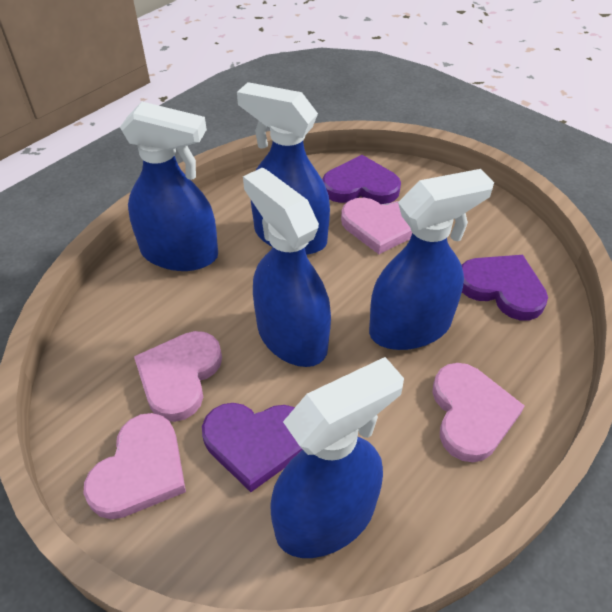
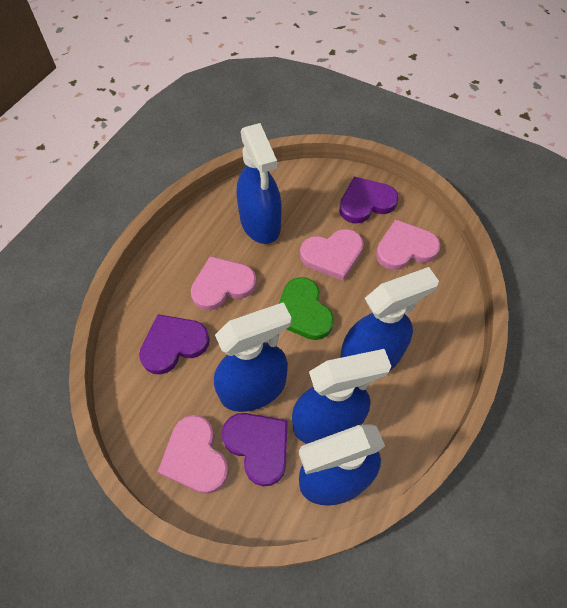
green heart: 0 -> 1

